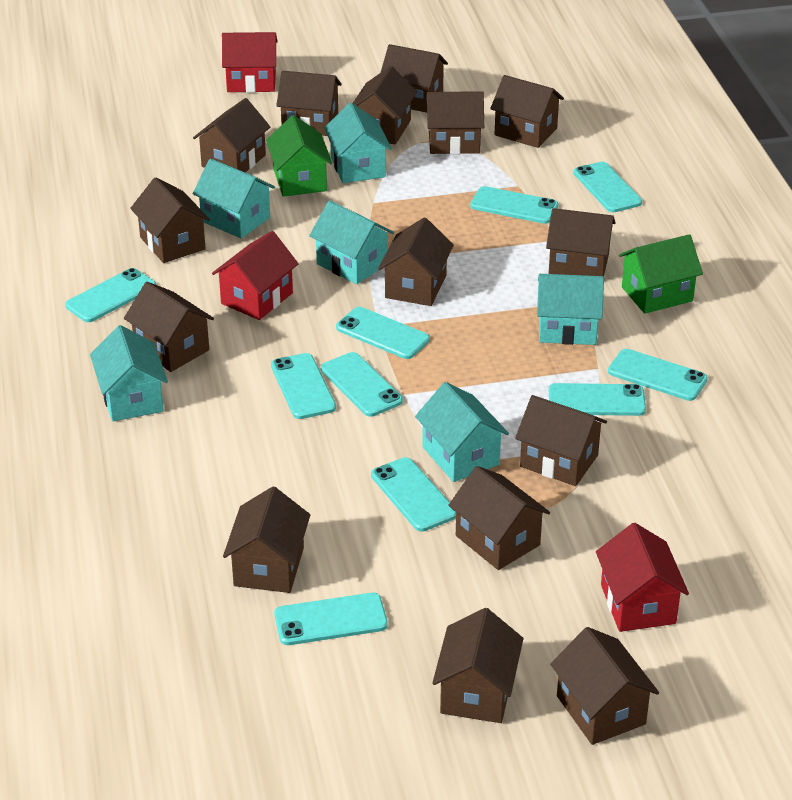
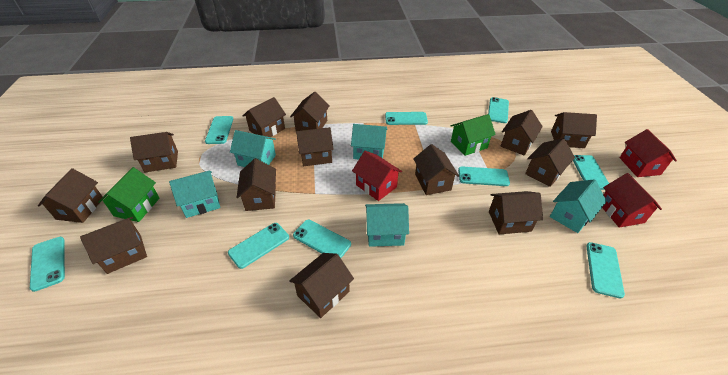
brown house: 15 -> 13
turquoise house: 6 -> 5
turquoise phone: 10 -> 9

